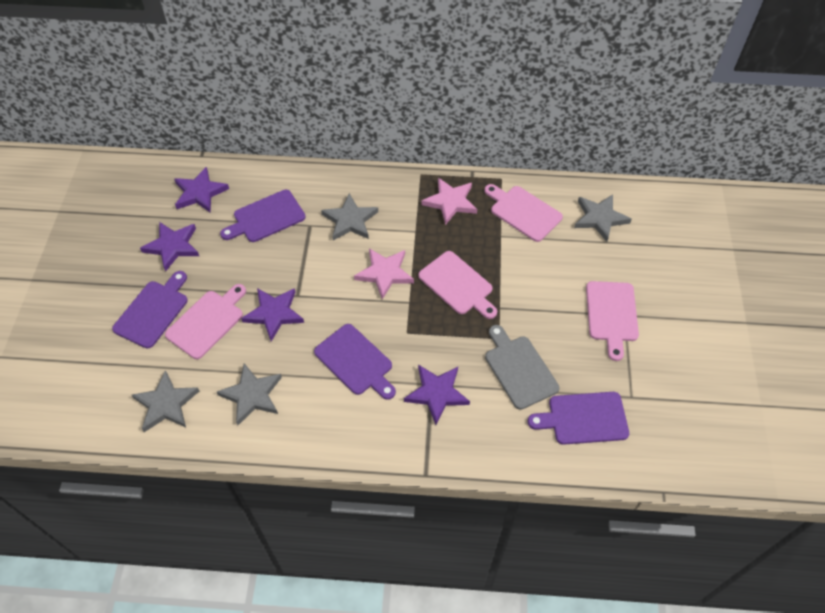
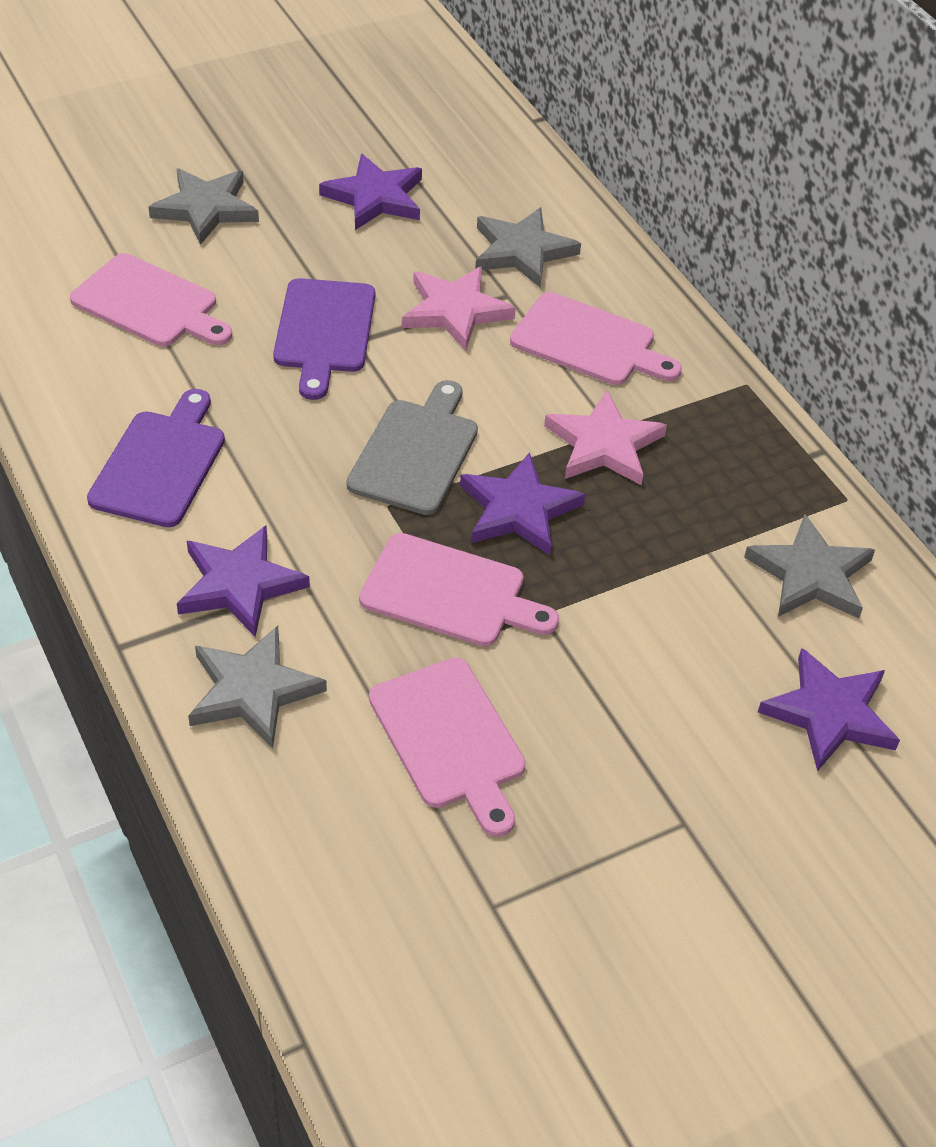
purple cutting board: 4 -> 2

